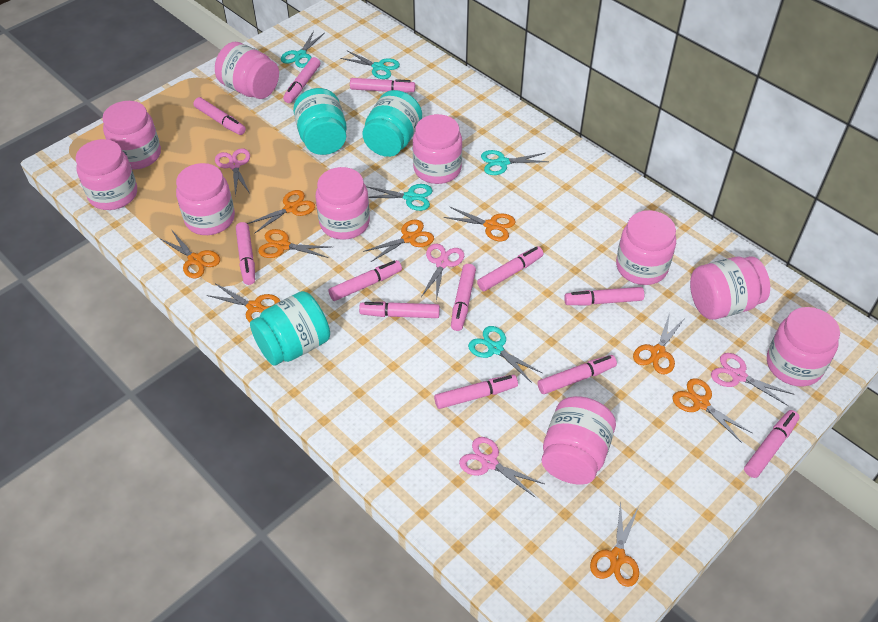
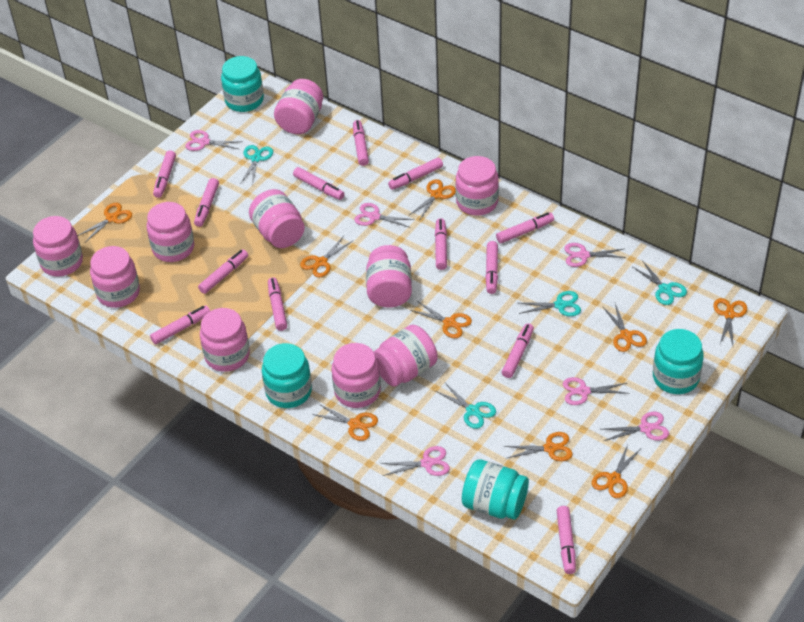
pink marker: 12 -> 13
pink scissors: 4 -> 6
turquoise jar: 3 -> 4
turquoise scissors: 5 -> 4

